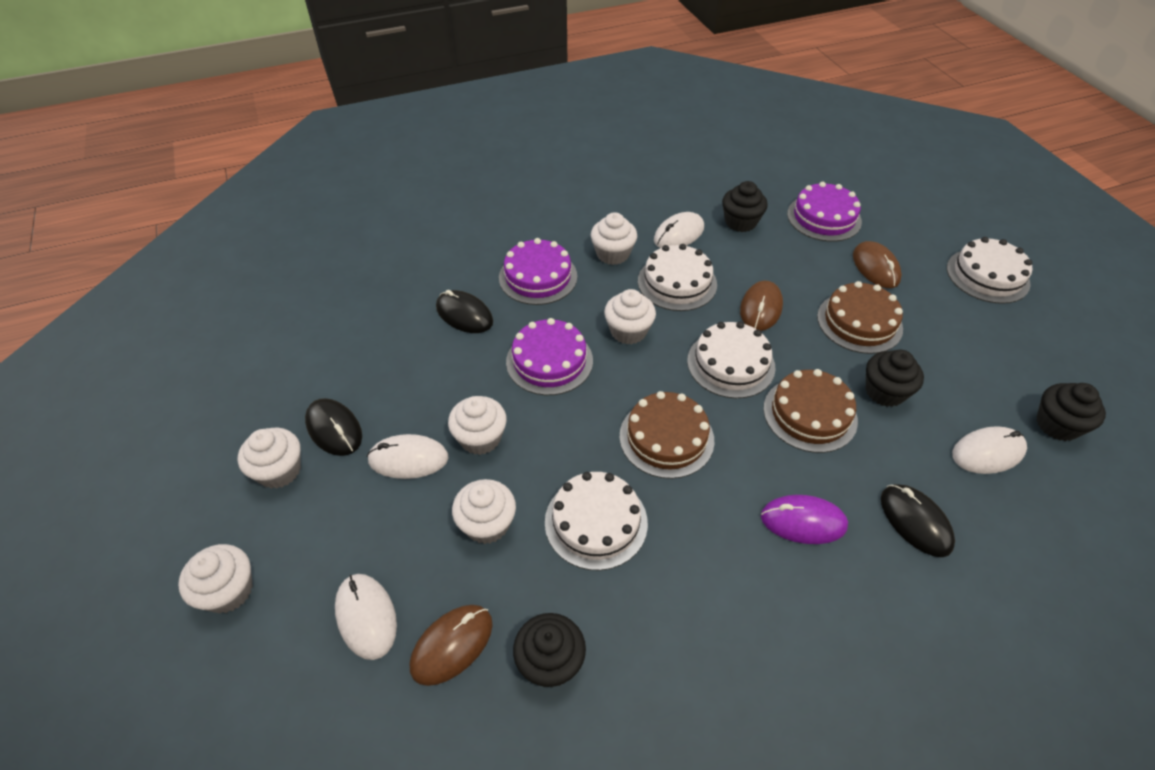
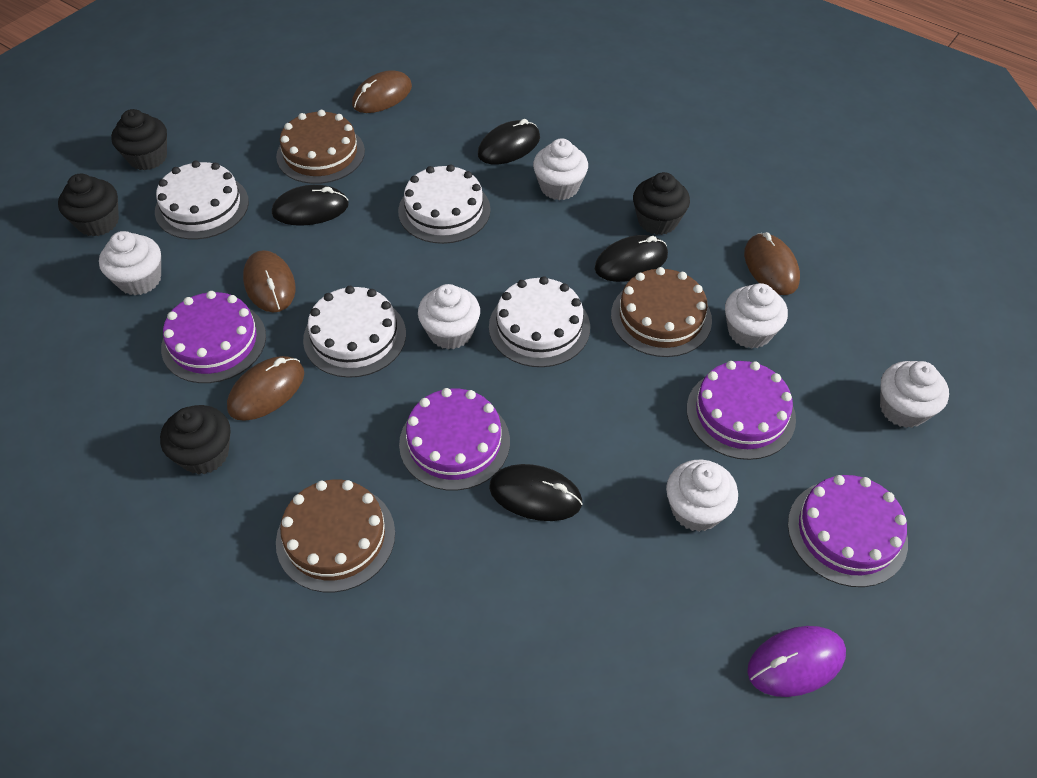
black mouse: 3 -> 4
brown mouse: 3 -> 4
purple cake: 3 -> 4
white mouse: 4 -> 0

